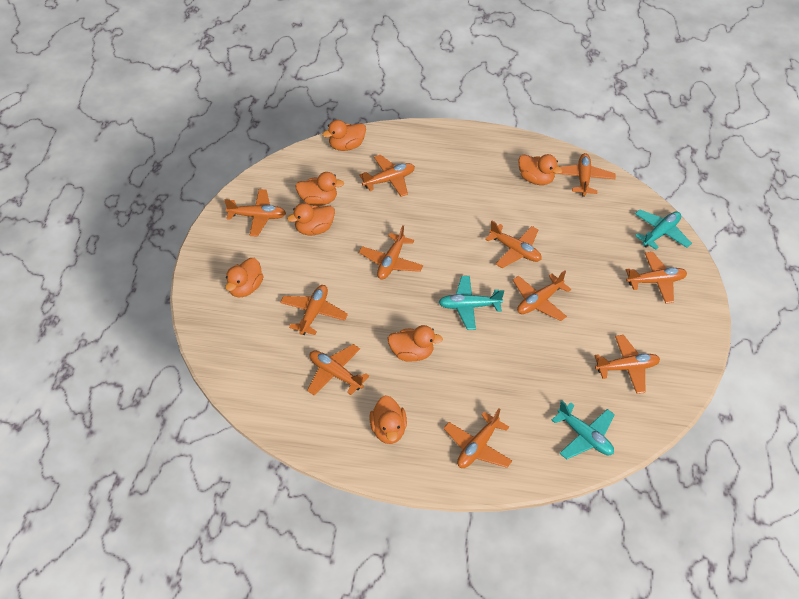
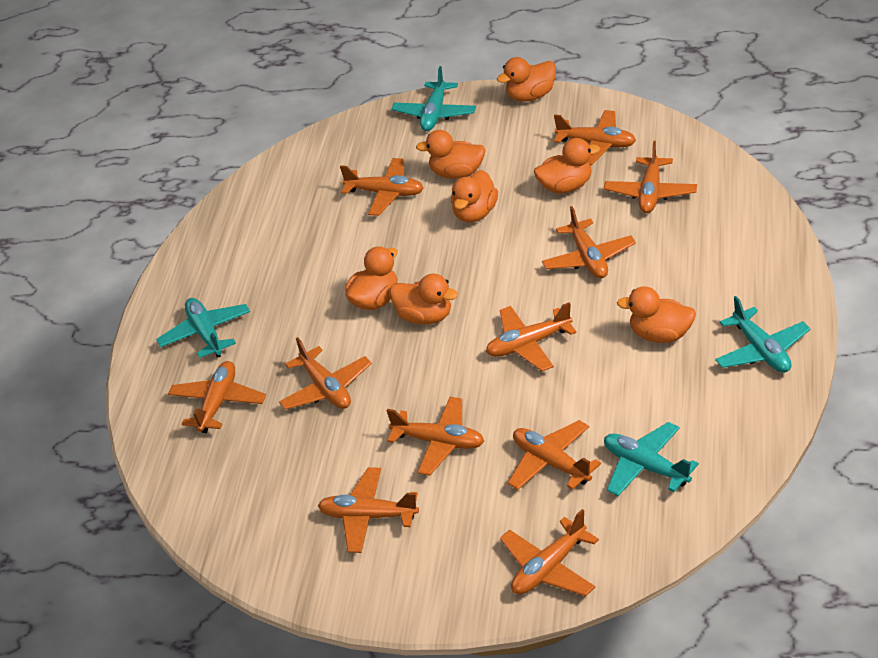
turquoise plane: 3 -> 4

